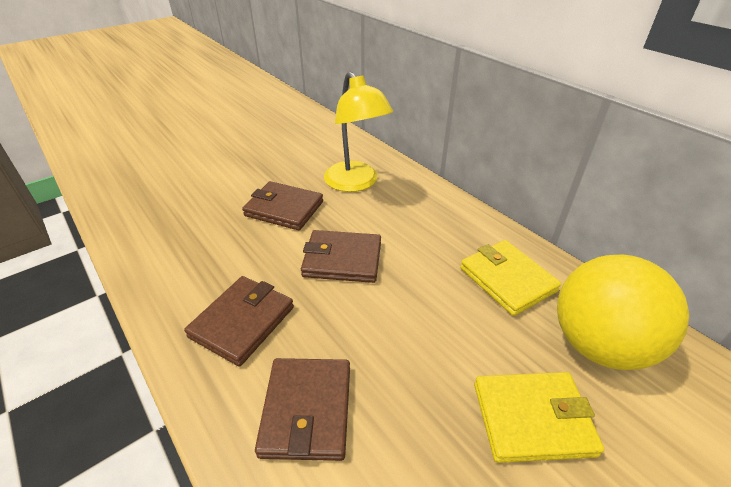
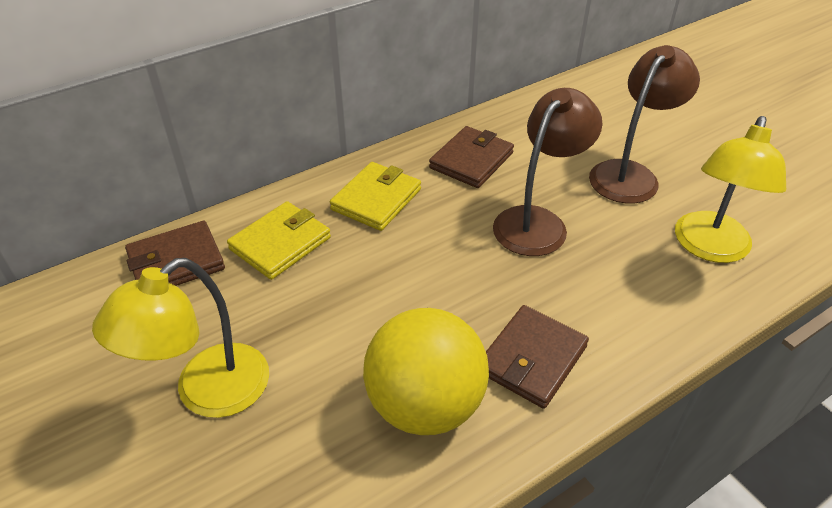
brown lamp: 0 -> 2
brown wallet: 4 -> 3
yellow lamp: 1 -> 2

